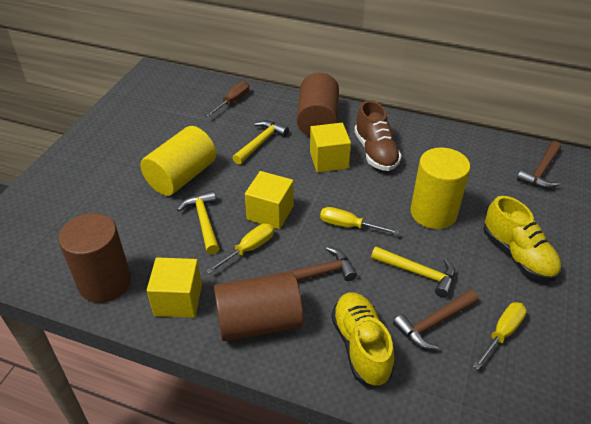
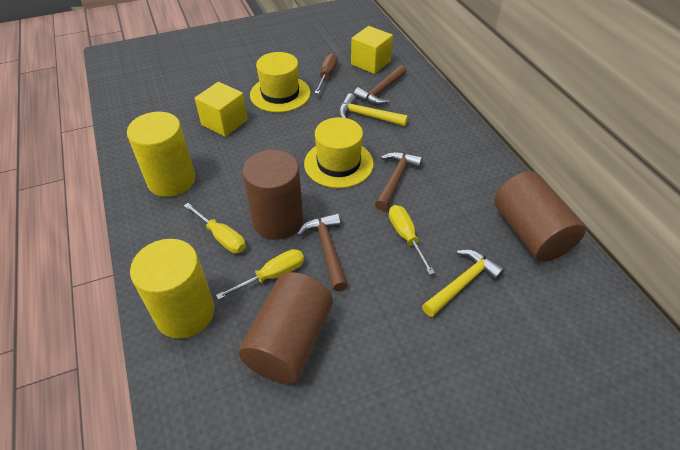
brown shoe: 1 -> 0
yellow cube: 3 -> 2
yellow hammer: 3 -> 2
yellow hat: 0 -> 2
yellow shoe: 2 -> 0

